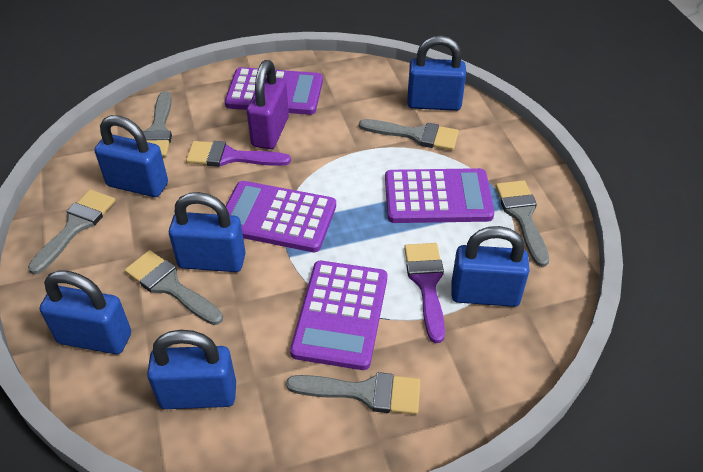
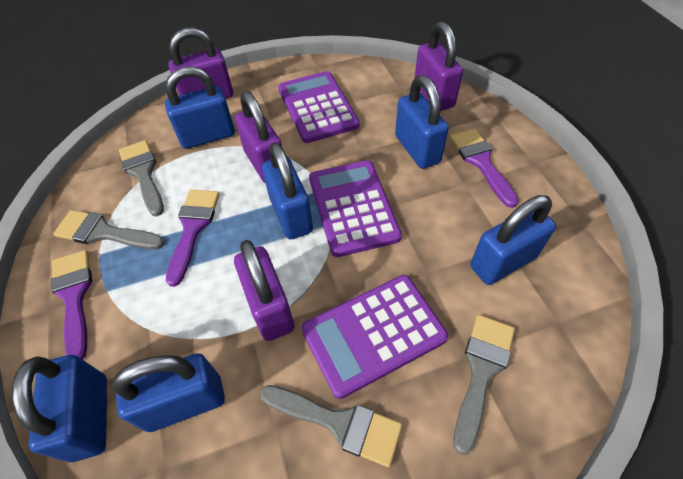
grey brush: 6 -> 4
purple brush: 2 -> 3
purple calculator: 4 -> 3
purple padlock: 1 -> 4

